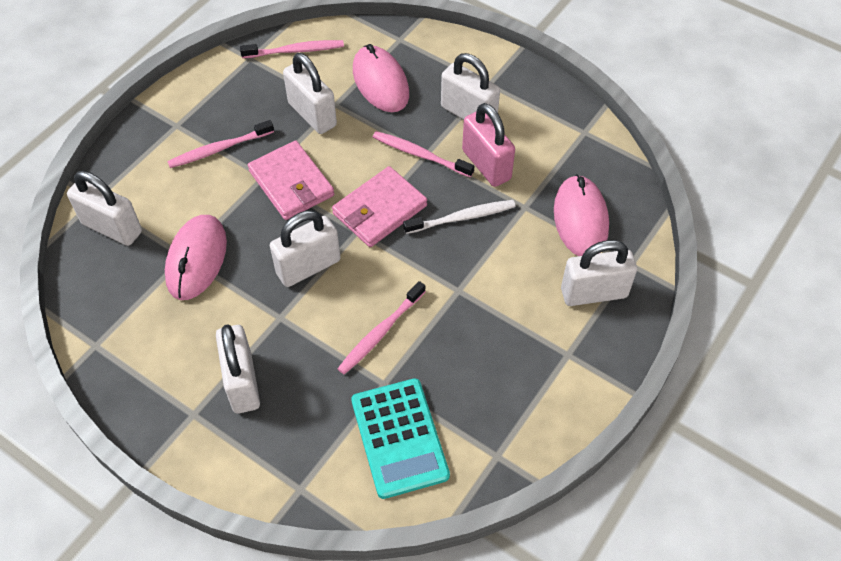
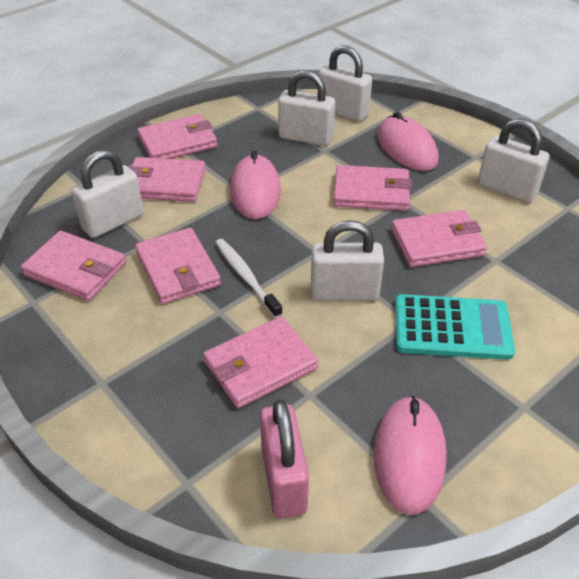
pink toothbrush: 4 -> 0
pink wallet: 2 -> 7
white padlock: 6 -> 5

